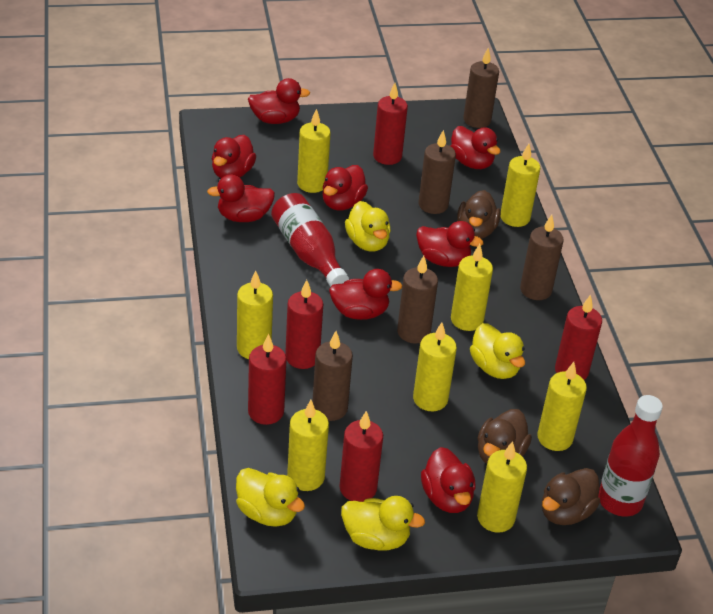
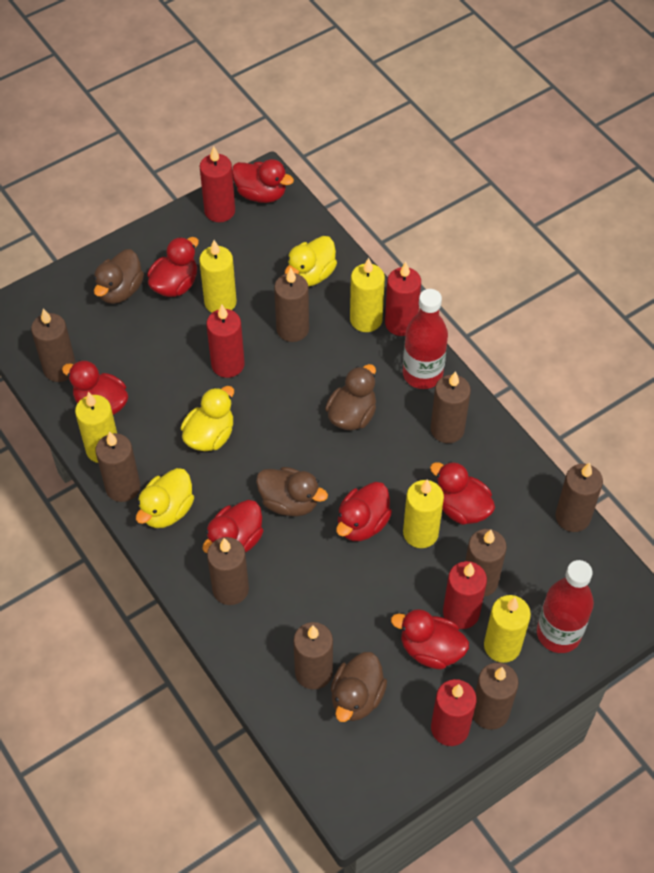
brown candle: 5 -> 9
brown duck: 3 -> 4
red duck: 8 -> 7
yellow candle: 8 -> 5
yellow duck: 4 -> 3

